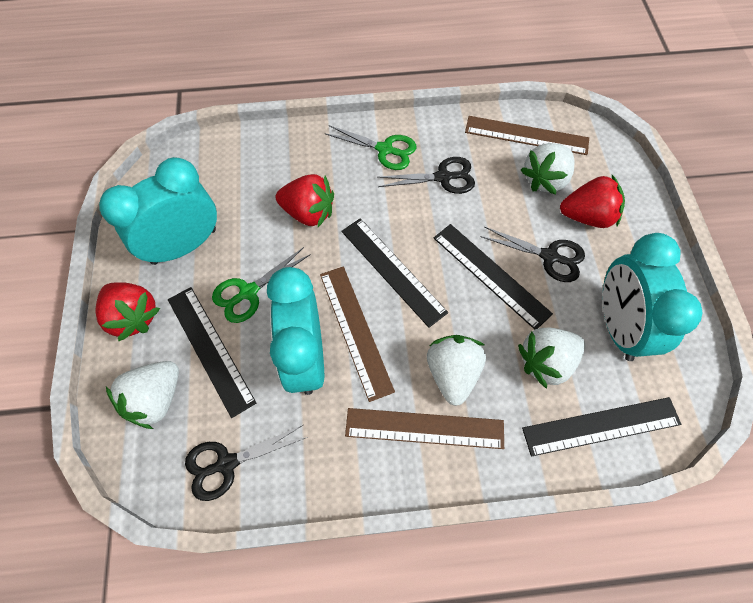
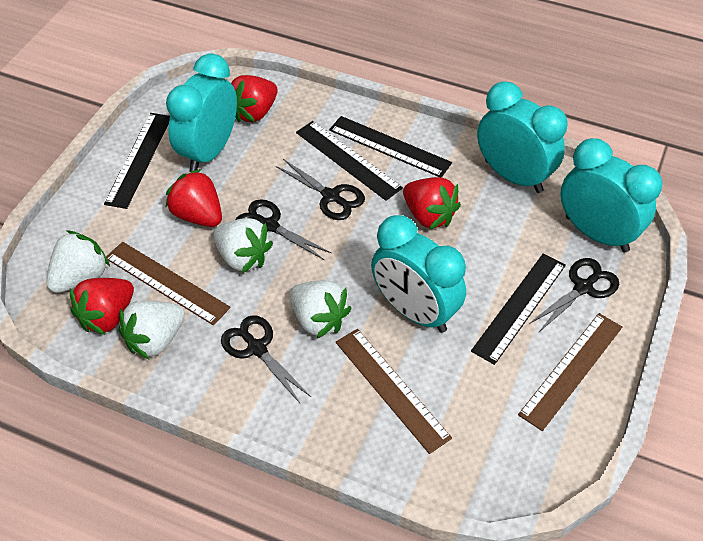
black scissors: 3 -> 4
green scissors: 2 -> 0
red strawberry: 3 -> 4
turquoise clock: 3 -> 4

